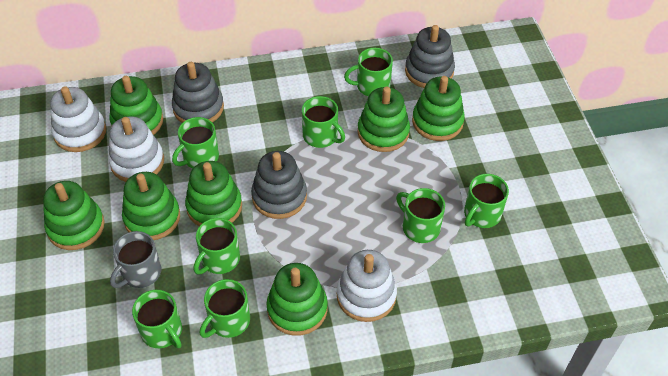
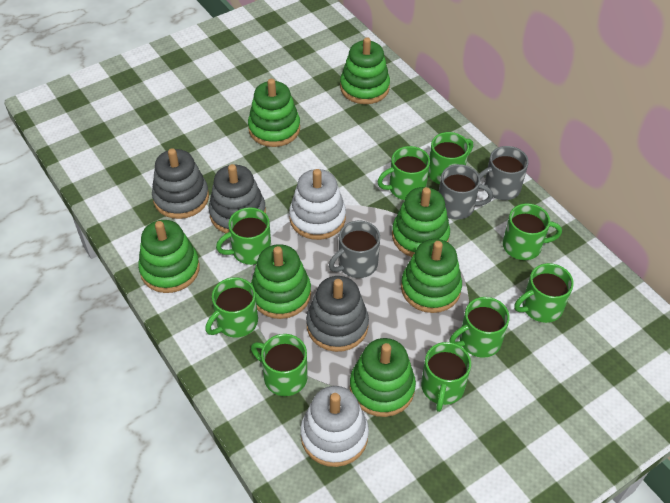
green mug: 8 -> 9
grey mug: 1 -> 3
white stacking toy: 3 -> 2

